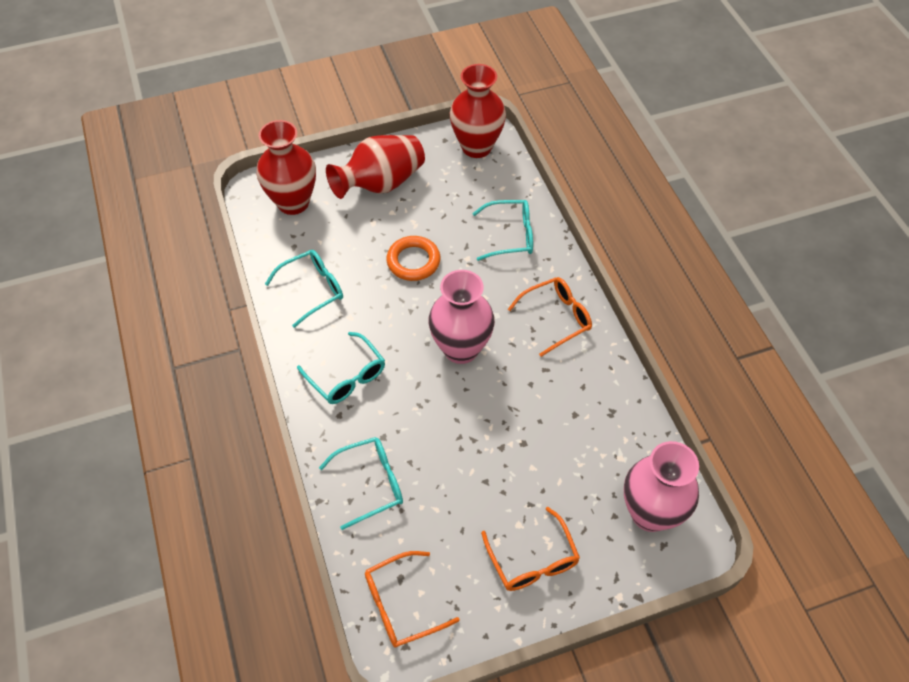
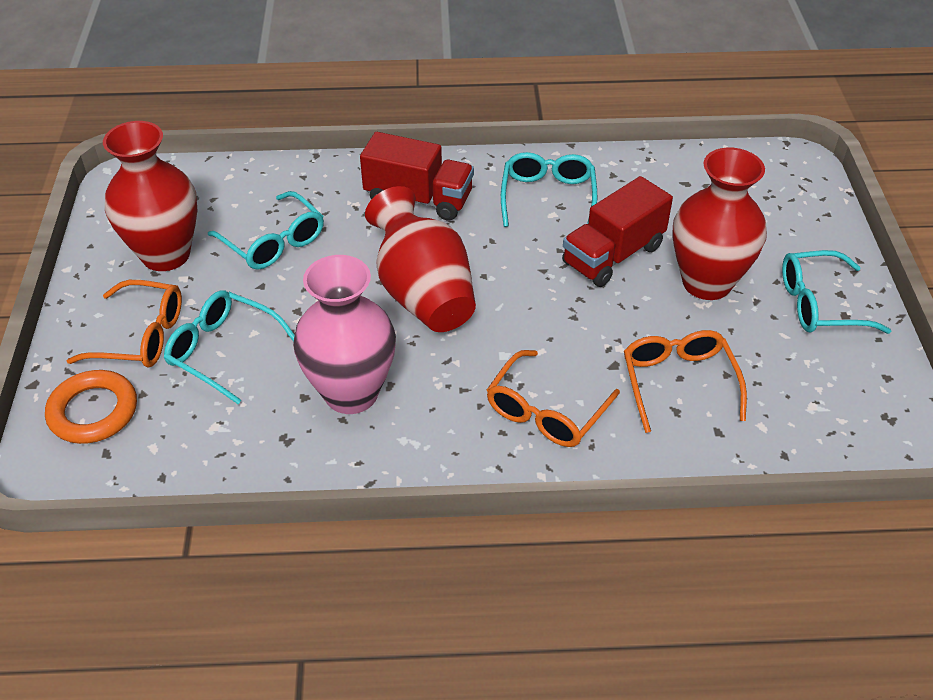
pink vase: 2 -> 1
red truck: 0 -> 2

